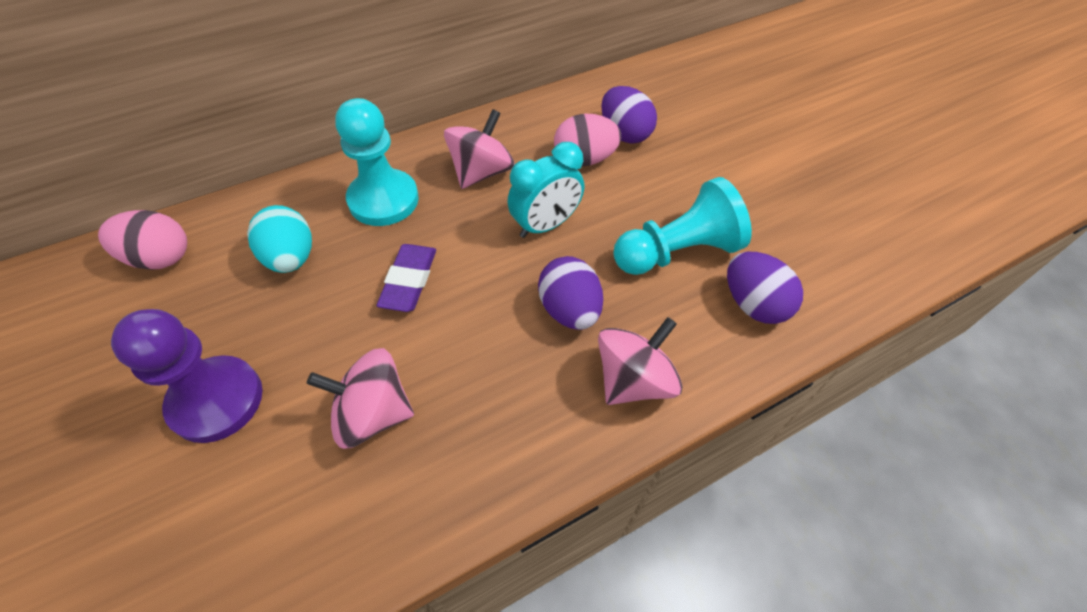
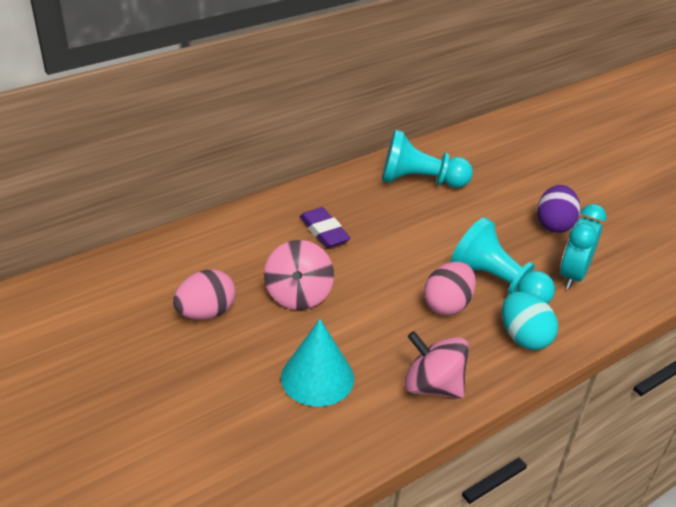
pink spinning top: 3 -> 2
purple egg: 3 -> 1
purple pawn: 1 -> 0
turquoise cone: 0 -> 1

